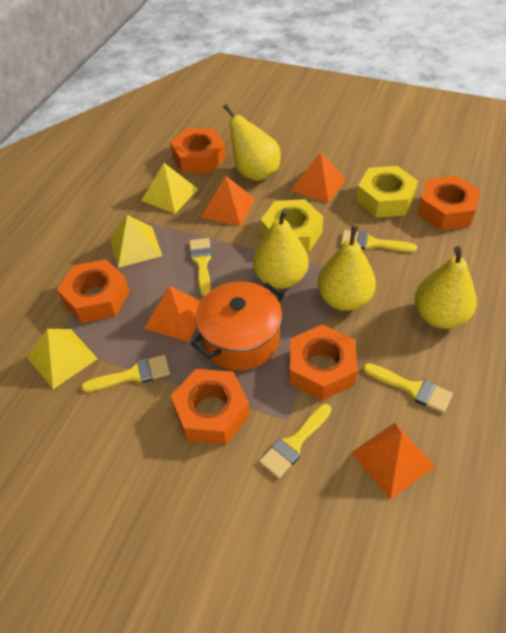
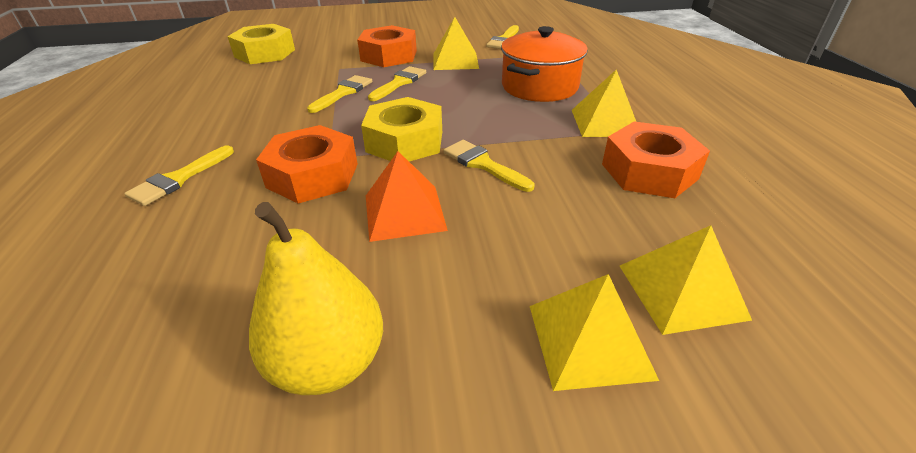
orange nut: 5 -> 3
orange pyramid: 4 -> 1
yellow pear: 4 -> 1
yellow pyramid: 3 -> 4

